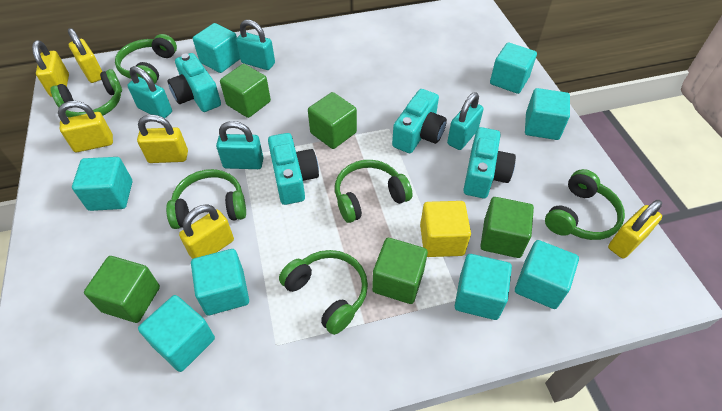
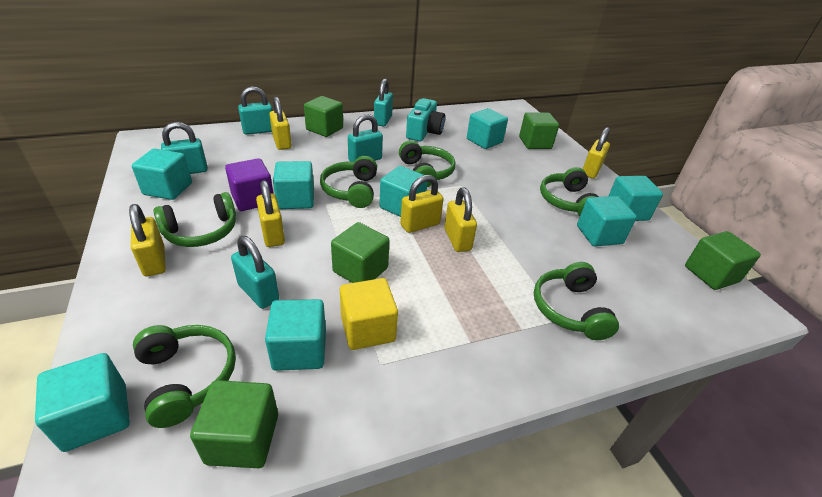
purple cube: 0 -> 1
turquoise camera: 4 -> 1
turquoise padlock: 4 -> 5

